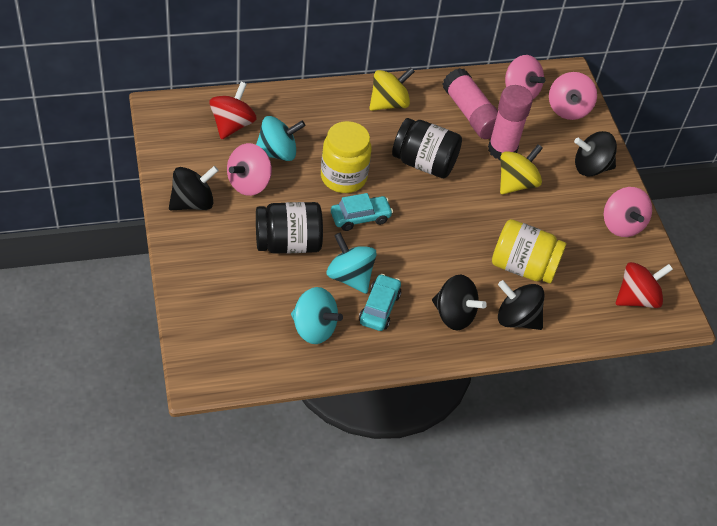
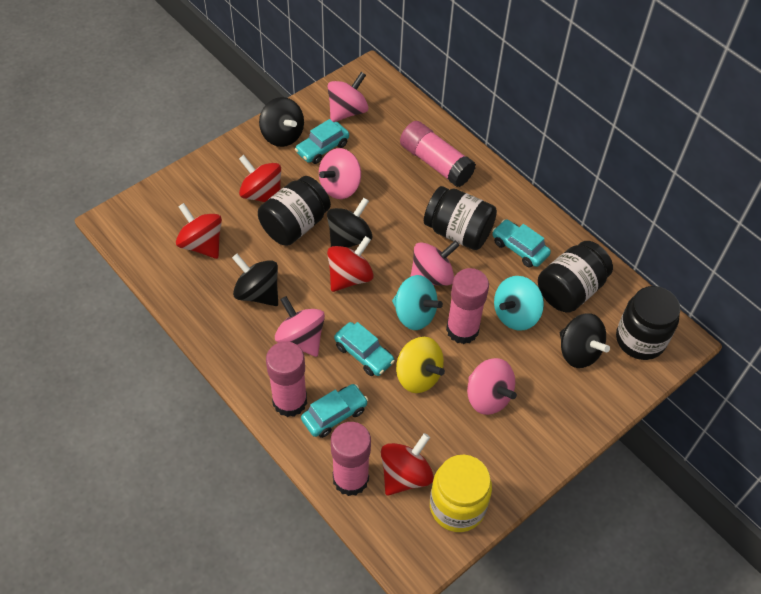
black jar: 2 -> 4
pink glue stick: 2 -> 4
pink spinning top: 4 -> 5
red spinning top: 2 -> 4
turquoise car: 2 -> 4
turquoise spinning top: 3 -> 2
yellow jar: 2 -> 1
yellow spinning top: 2 -> 1

